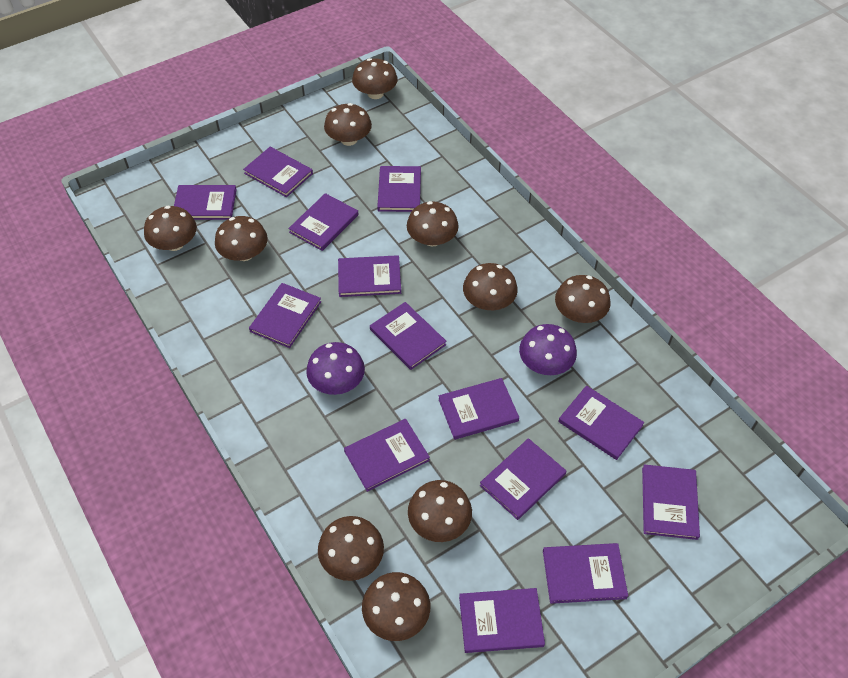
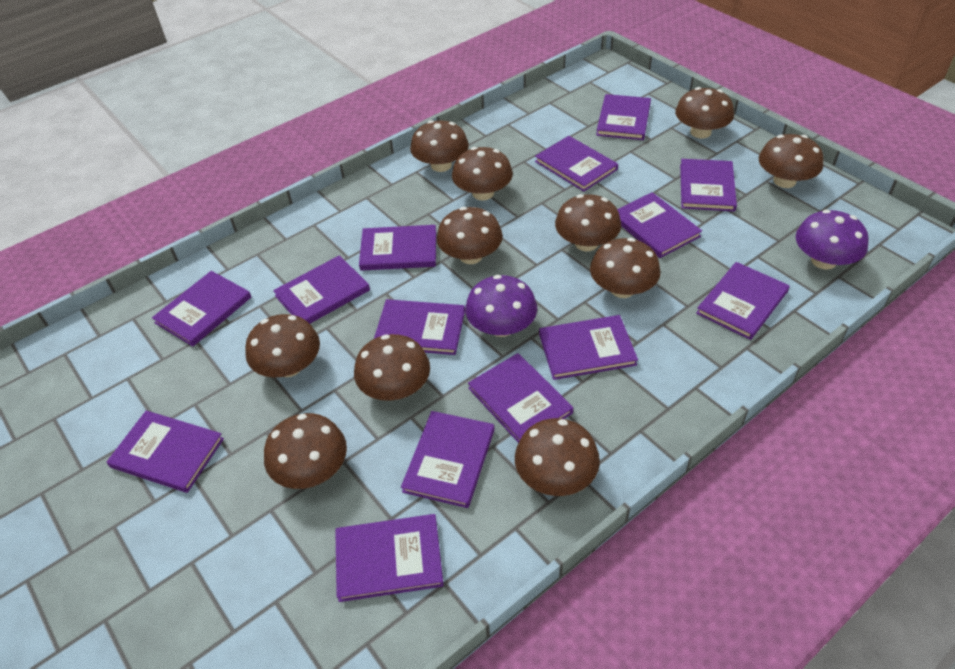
brown mushroom: 10 -> 11

